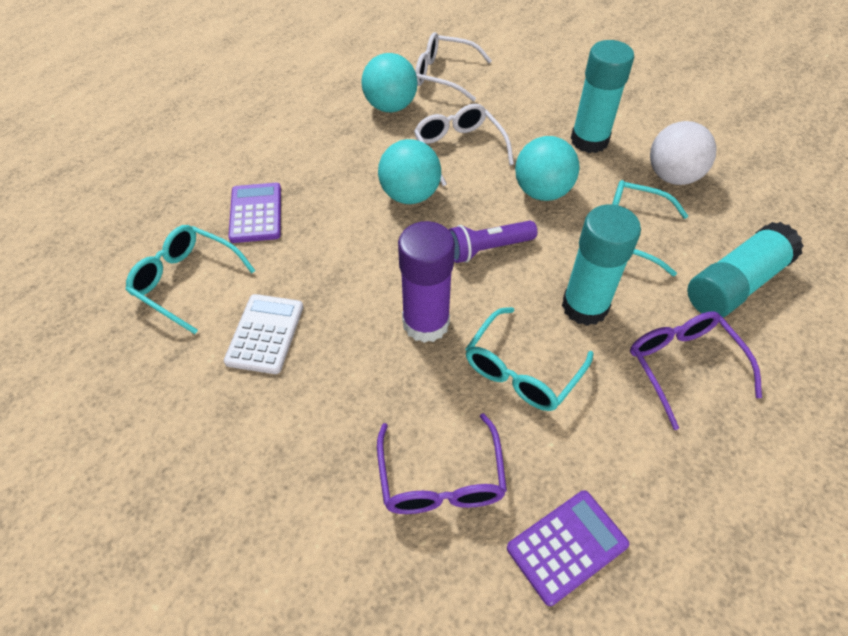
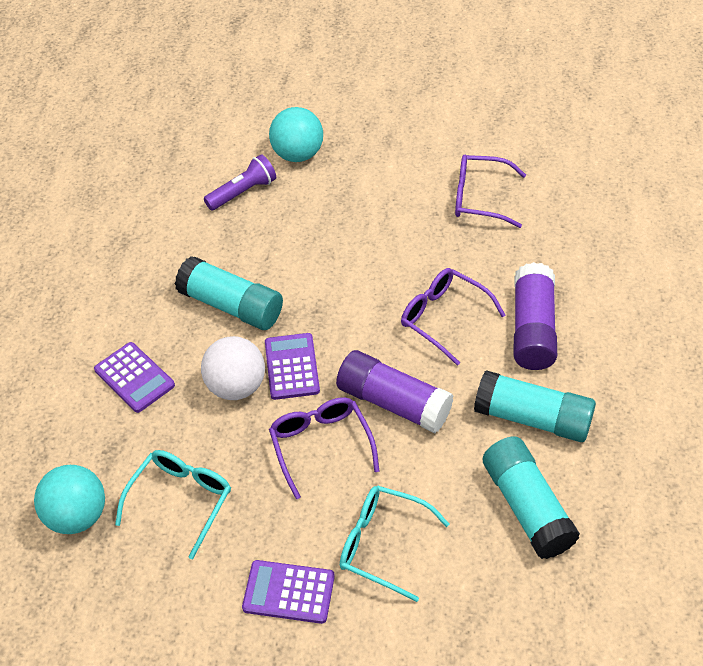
purple calculator: 2 -> 3
purple glasses: 2 -> 3
purple glue stick: 1 -> 2
turquoise ball: 3 -> 2
turquoise glasses: 3 -> 2
white calculator: 1 -> 0
white glasses: 2 -> 0

